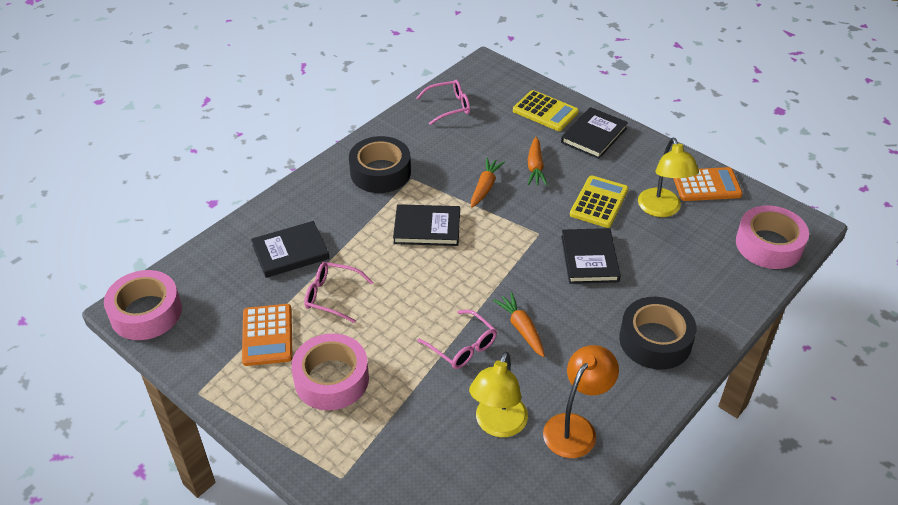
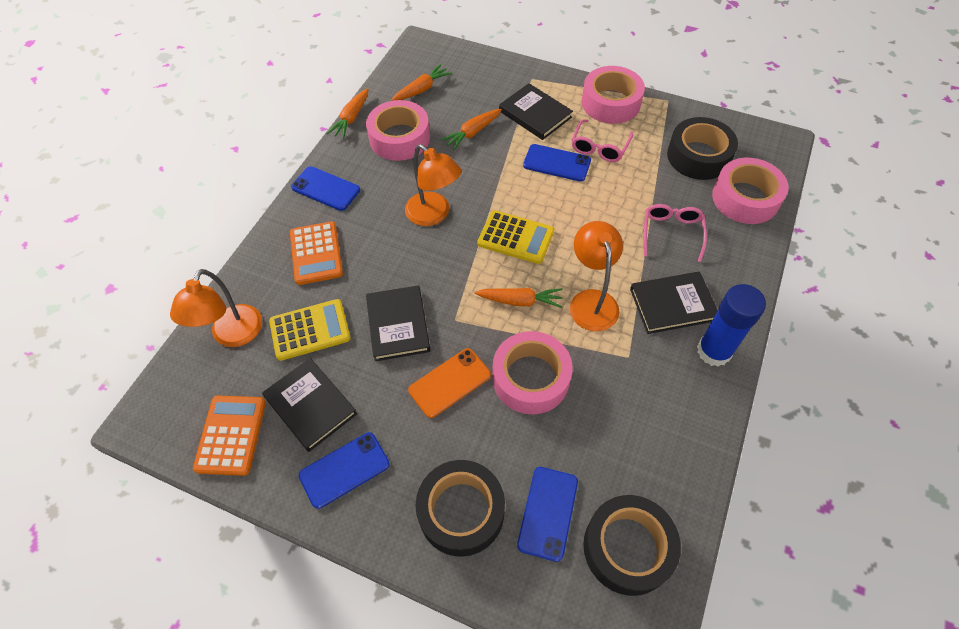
black tape: 2 -> 3
blue glue stick: 0 -> 1
blue phone: 0 -> 4
orange carrot: 3 -> 4
orange lamp: 1 -> 3
orange phone: 0 -> 1
pink glasses: 3 -> 2
pink tape: 3 -> 4
yellow lamp: 2 -> 0

